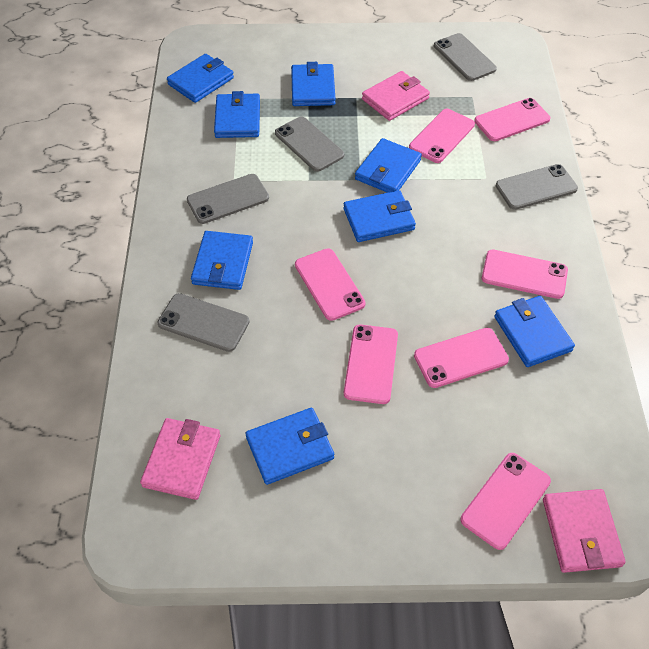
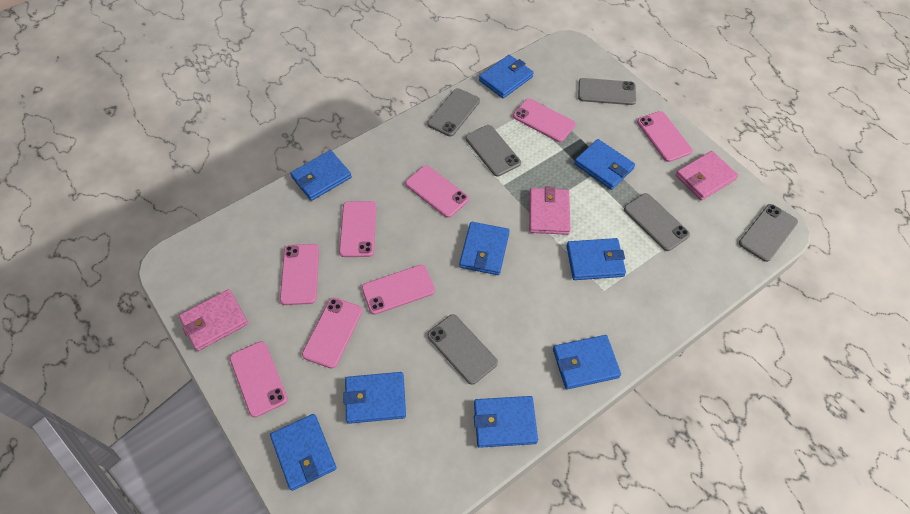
blue wallet: 8 -> 9
grey phone: 5 -> 6
pink phone: 7 -> 8

